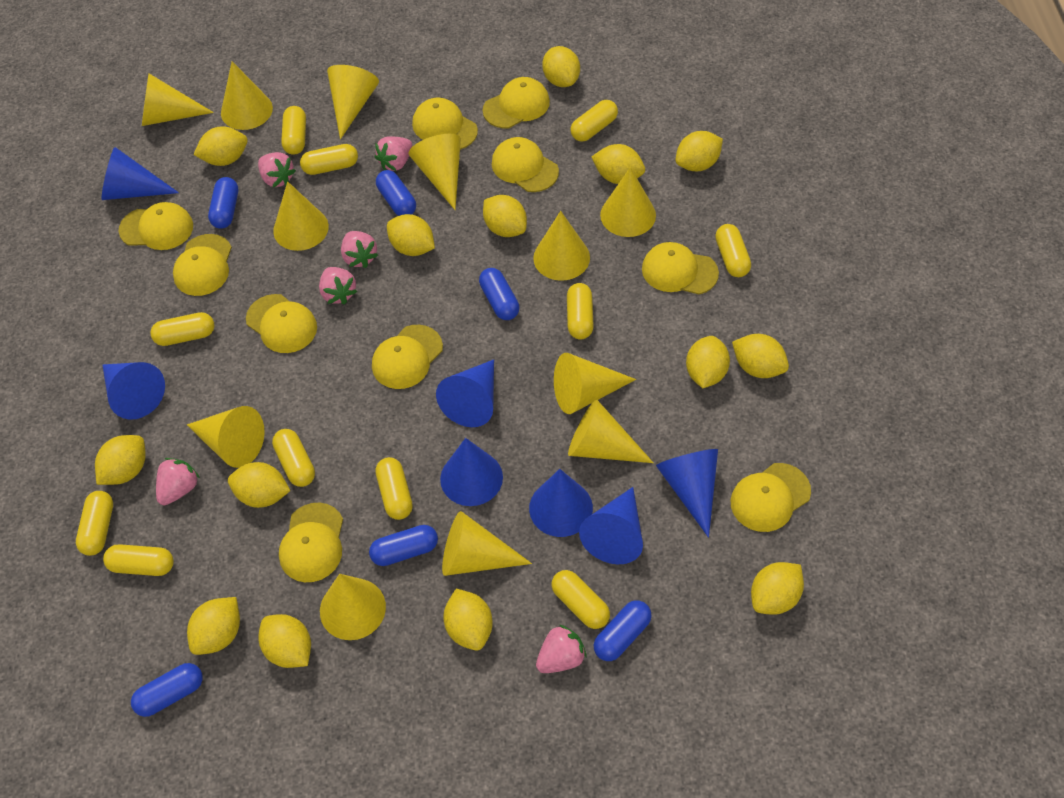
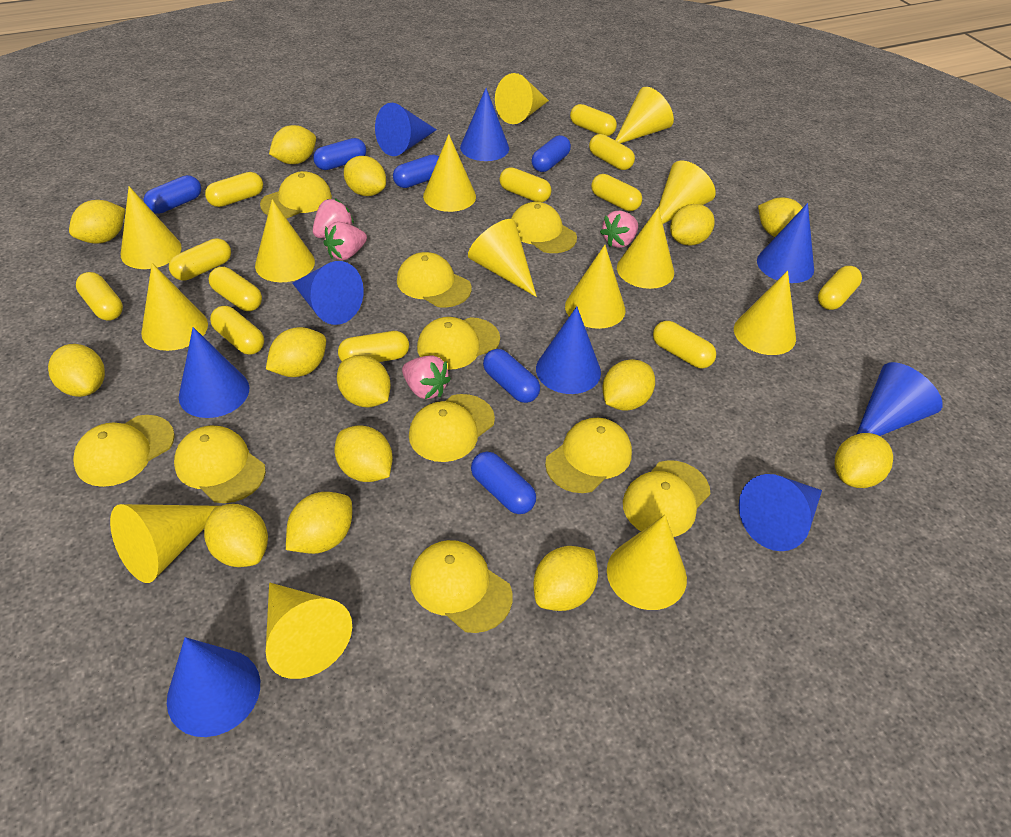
blue cone: 7 -> 9
pink strawberry: 6 -> 4
yellow capsule: 11 -> 12
yellow cone: 12 -> 14

